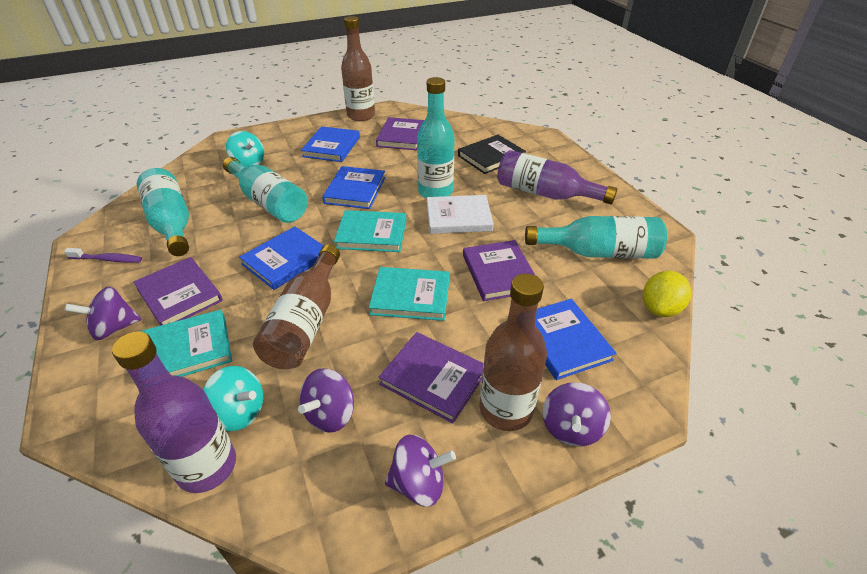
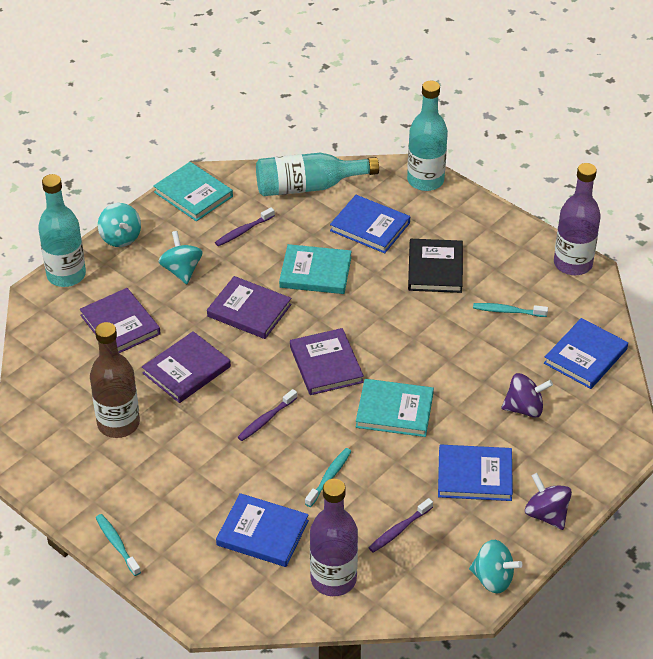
brown bottle: 3 -> 1
purple spinning top: 4 -> 2
purple toothbrush: 1 -> 3
turquoise bottle: 4 -> 3
turquoise spinning top: 2 -> 3
turquoise toothbrush: 0 -> 3
white book: 1 -> 0
yellow lemon: 1 -> 0

